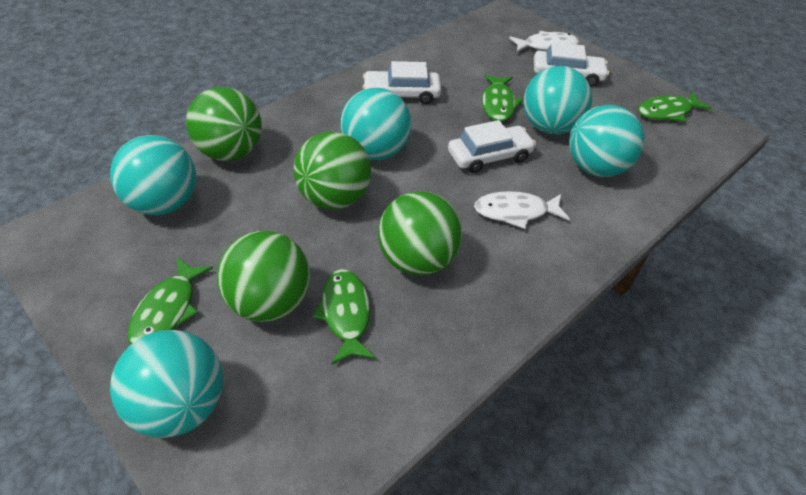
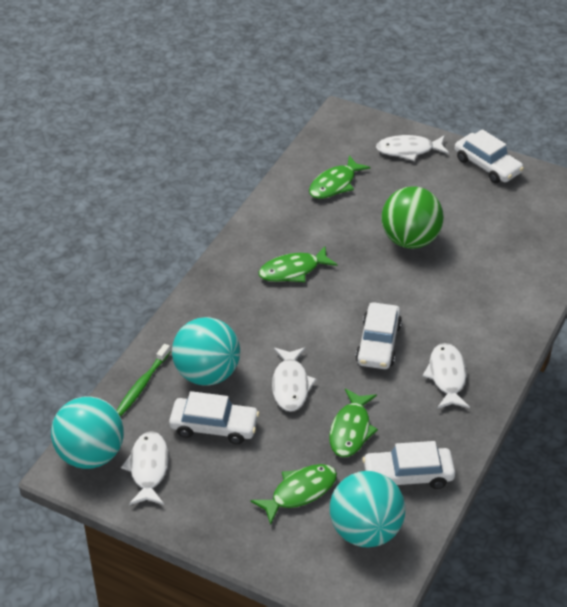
green ball: 4 -> 1
green toothbrush: 0 -> 1
turquoise ball: 5 -> 3
white car: 3 -> 4
white fish: 2 -> 4

